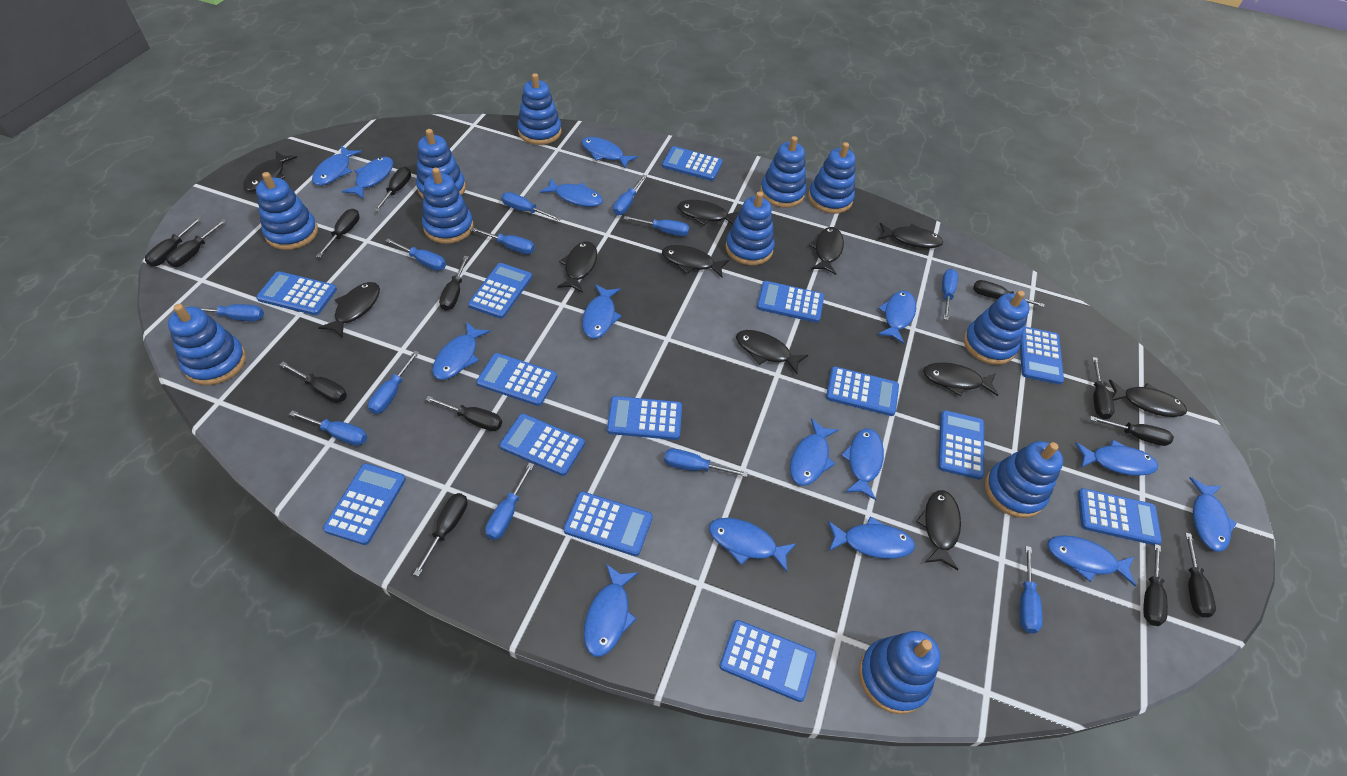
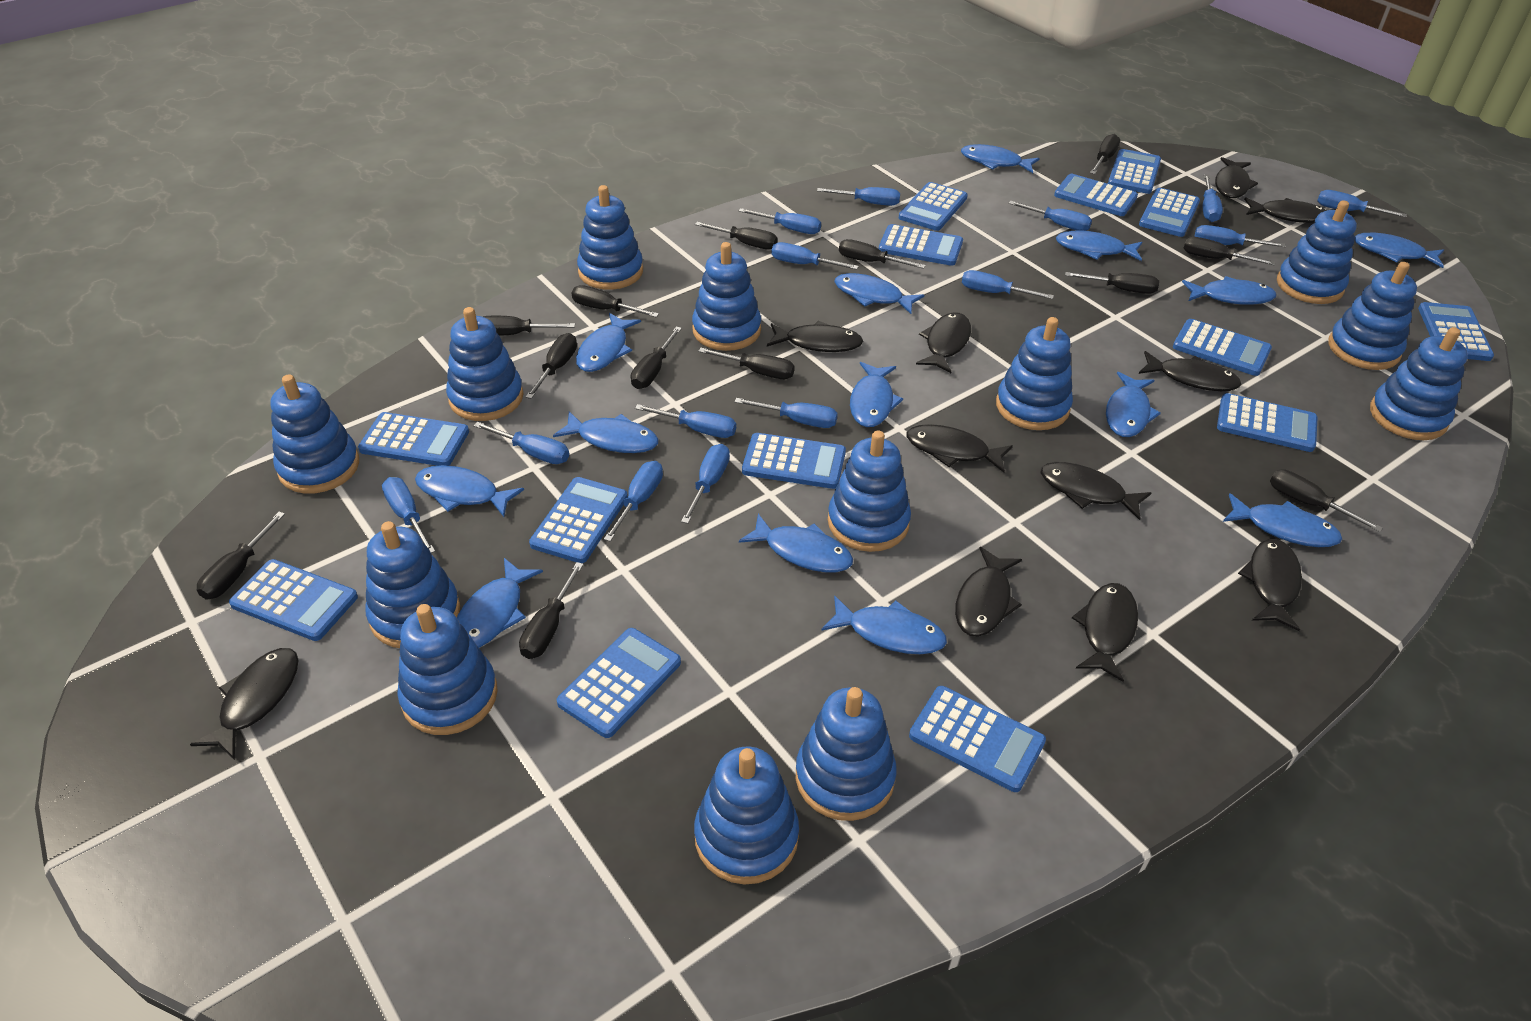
blue fish: 15 -> 14
blue screwdriver: 12 -> 14
blue stacking toy: 11 -> 13

